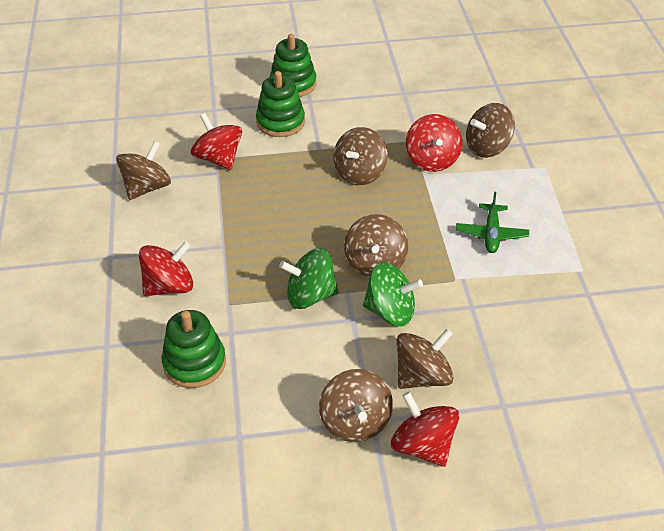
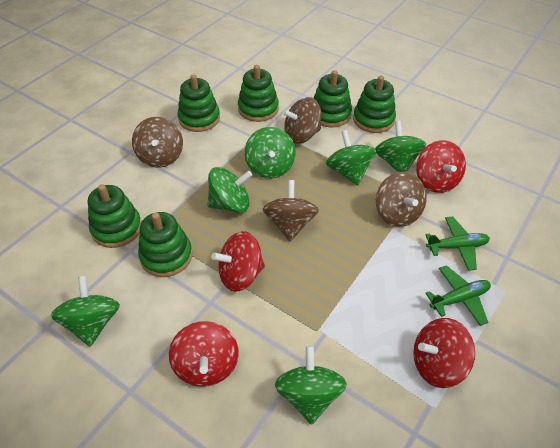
brown spinning top: 6 -> 4
green plane: 1 -> 2
green spinning top: 2 -> 6
green stacking toy: 3 -> 6

